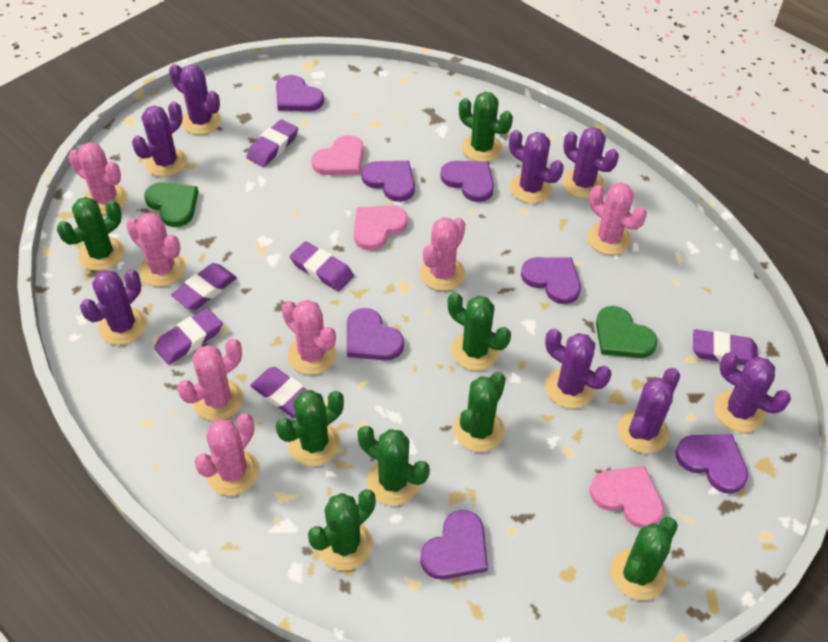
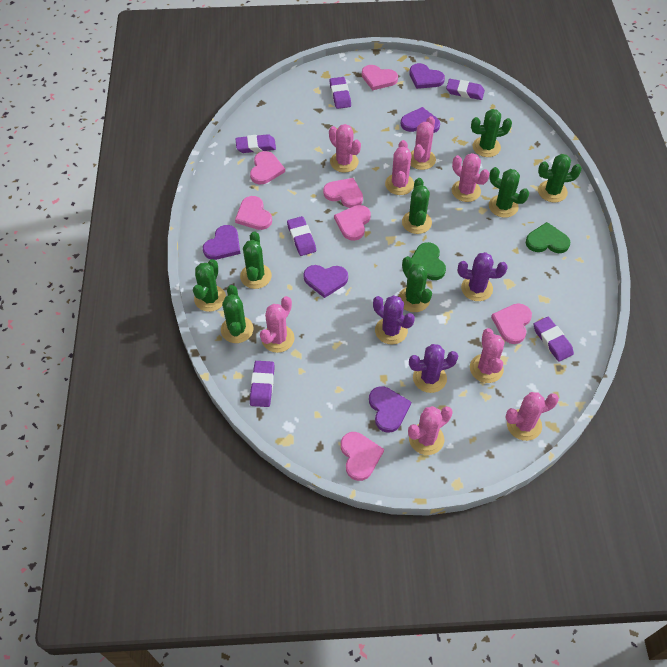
pink cactus: 7 -> 8
pink heart: 3 -> 7
purple cactus: 8 -> 3
purple heart: 7 -> 5

